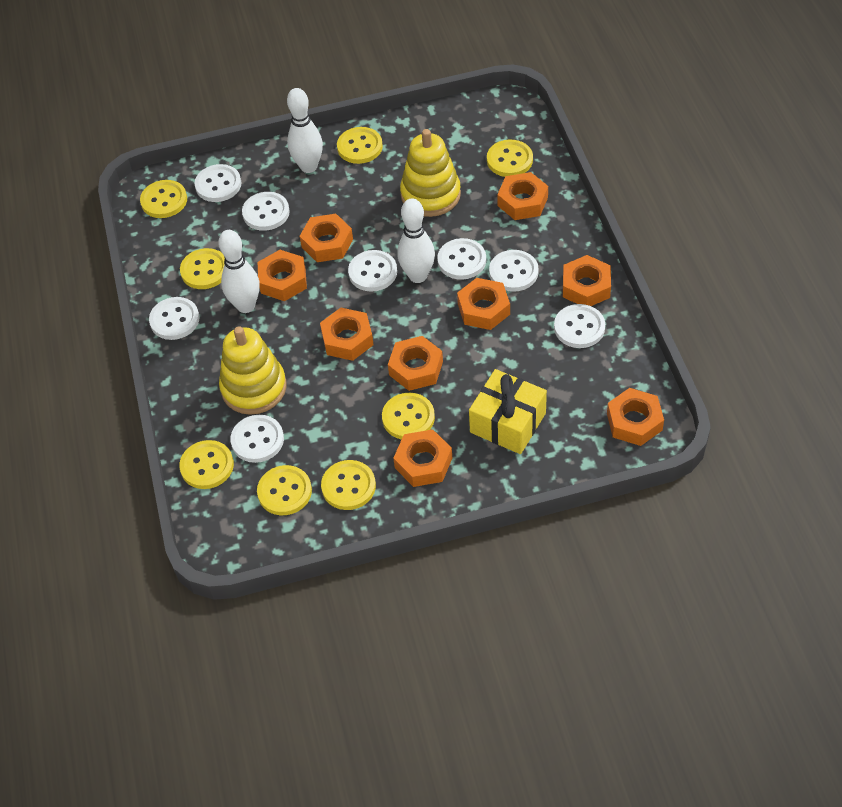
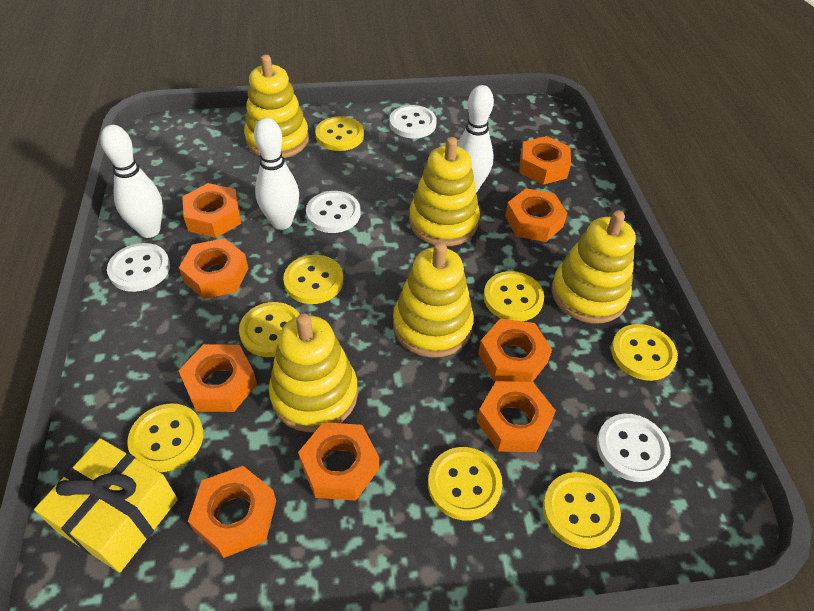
white button: 8 -> 4
yellow stacking toy: 2 -> 5

